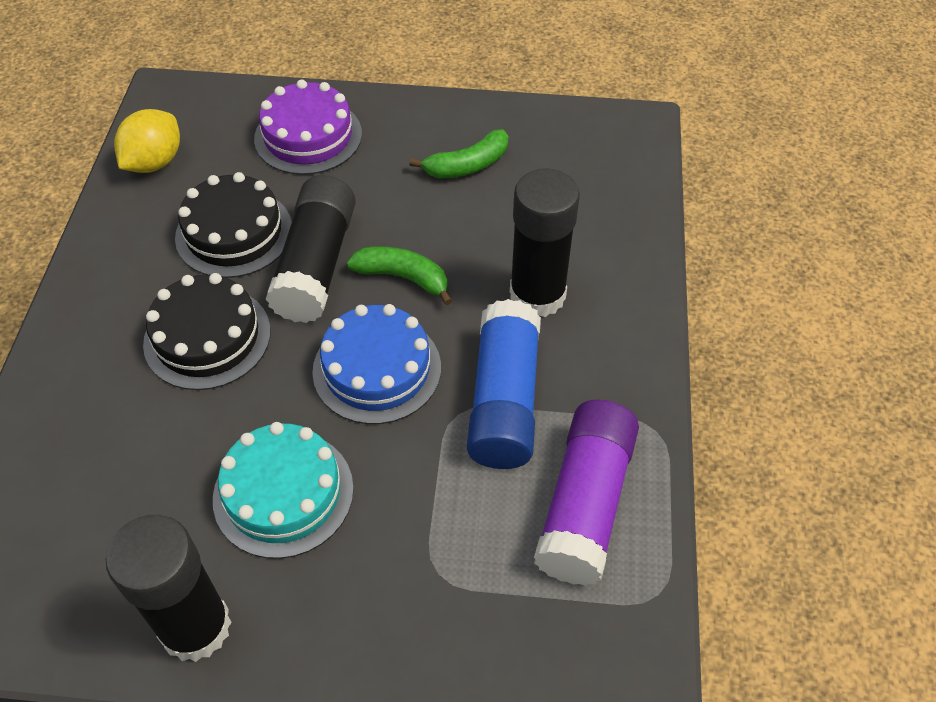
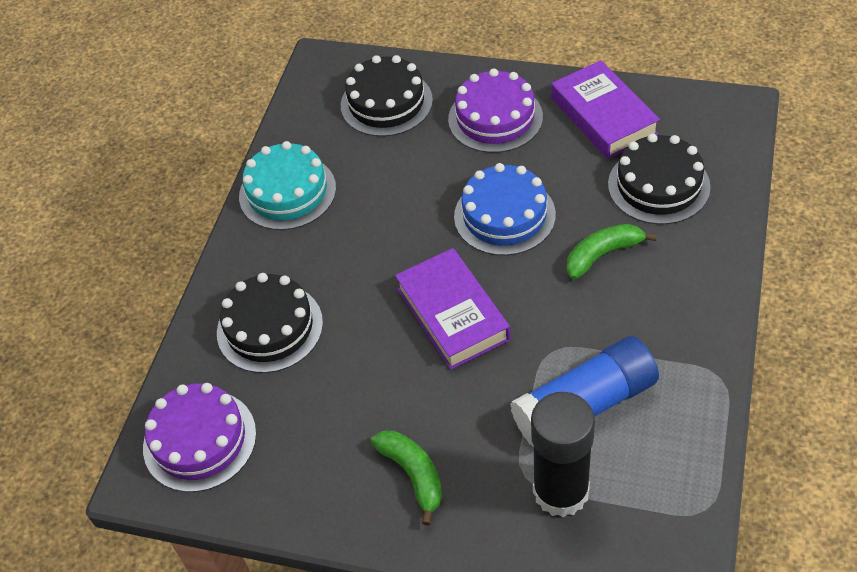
black cake: 2 -> 3
black glue stick: 3 -> 1
purple book: 0 -> 2
purple cake: 1 -> 2
purple glue stick: 1 -> 0
yellow lemon: 1 -> 0

